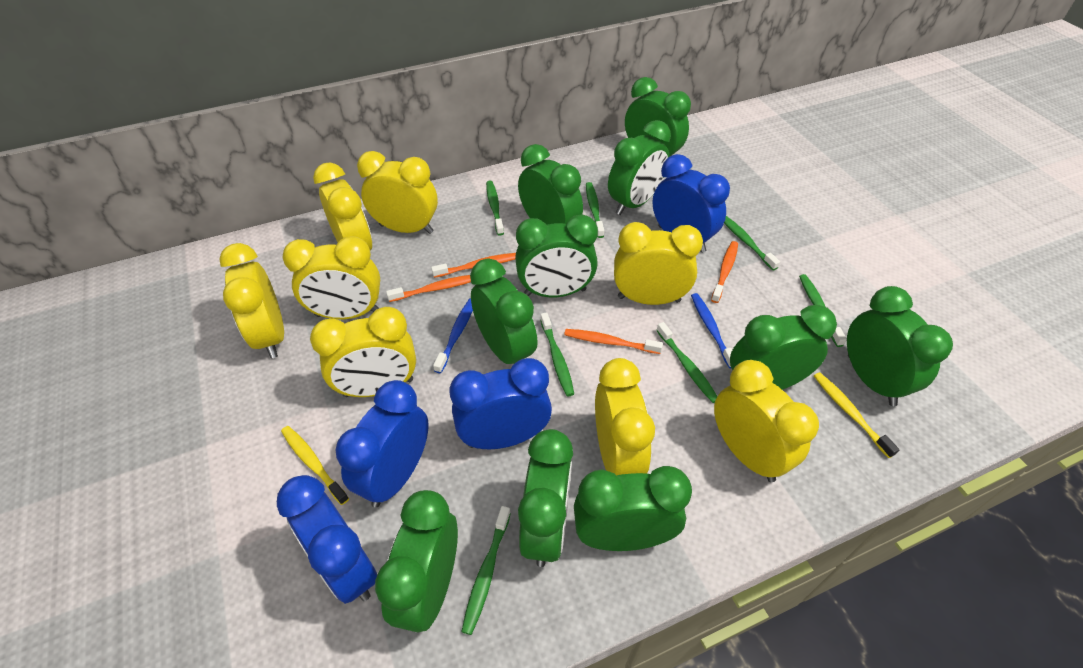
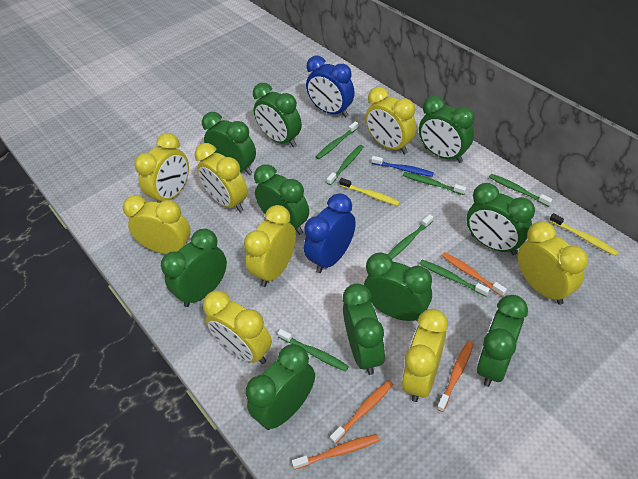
blue clock: 4 -> 2
blue toothbrush: 2 -> 1

